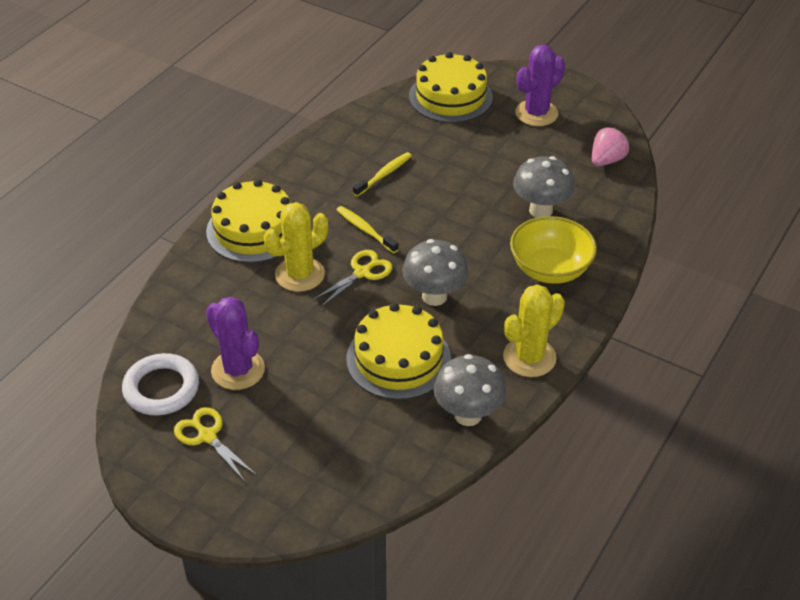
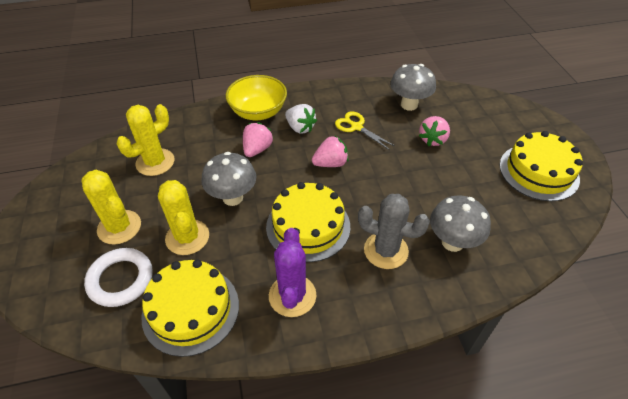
grey cactus: 0 -> 1
pink strawberry: 1 -> 3
purple cactus: 2 -> 1
white strawberry: 0 -> 1
yellow cactus: 2 -> 3
yellow scissors: 2 -> 1
yellow toothbrush: 2 -> 0

